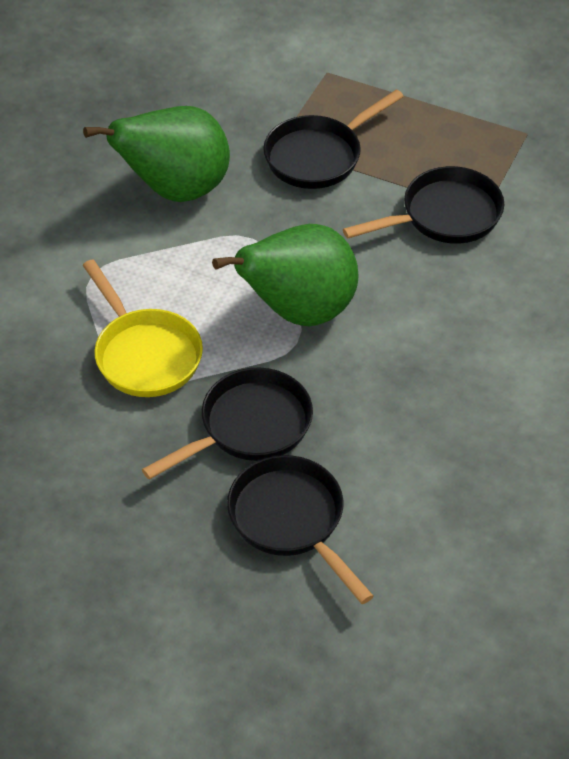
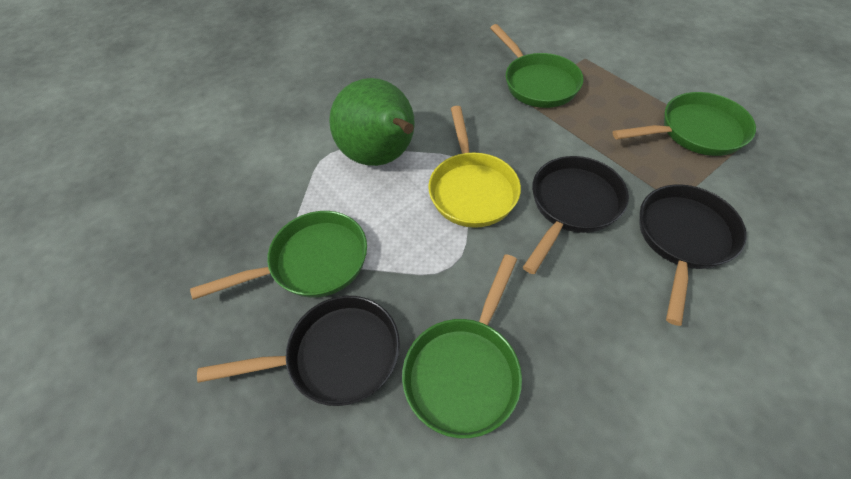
black pan: 4 -> 3
green pan: 0 -> 4
green pear: 2 -> 1

